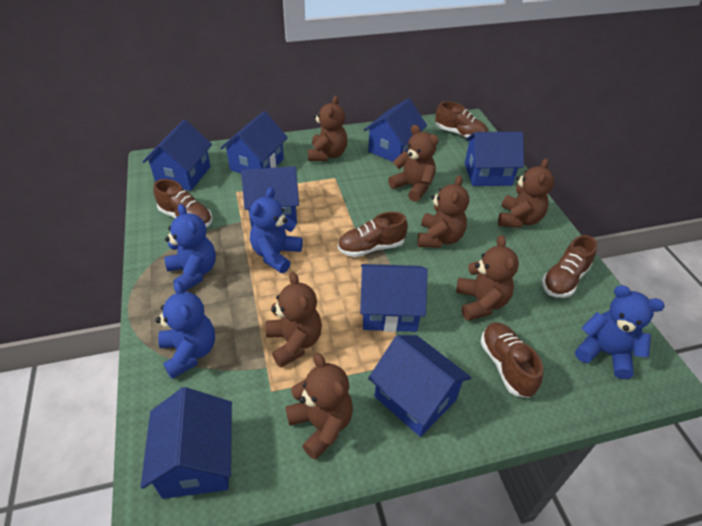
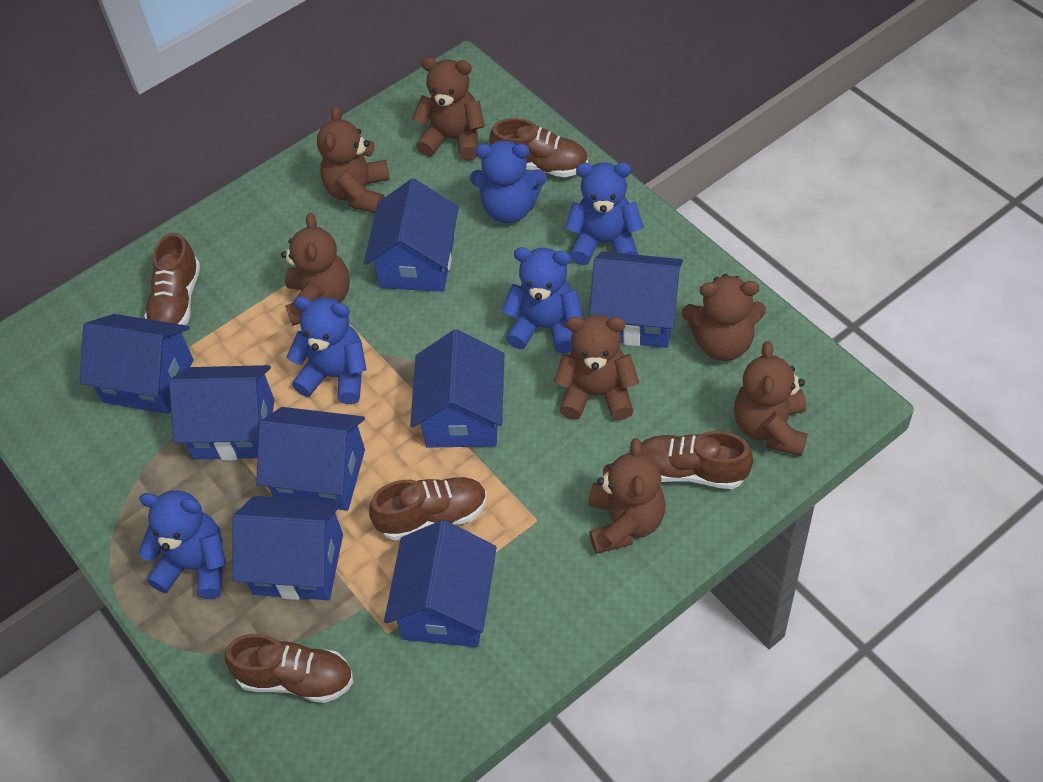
blue teddy bear: 4 -> 5

